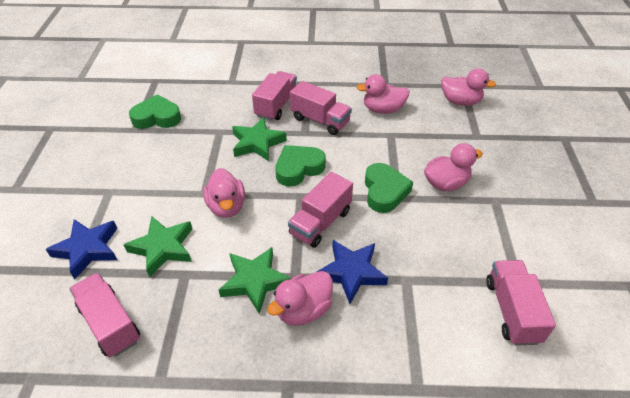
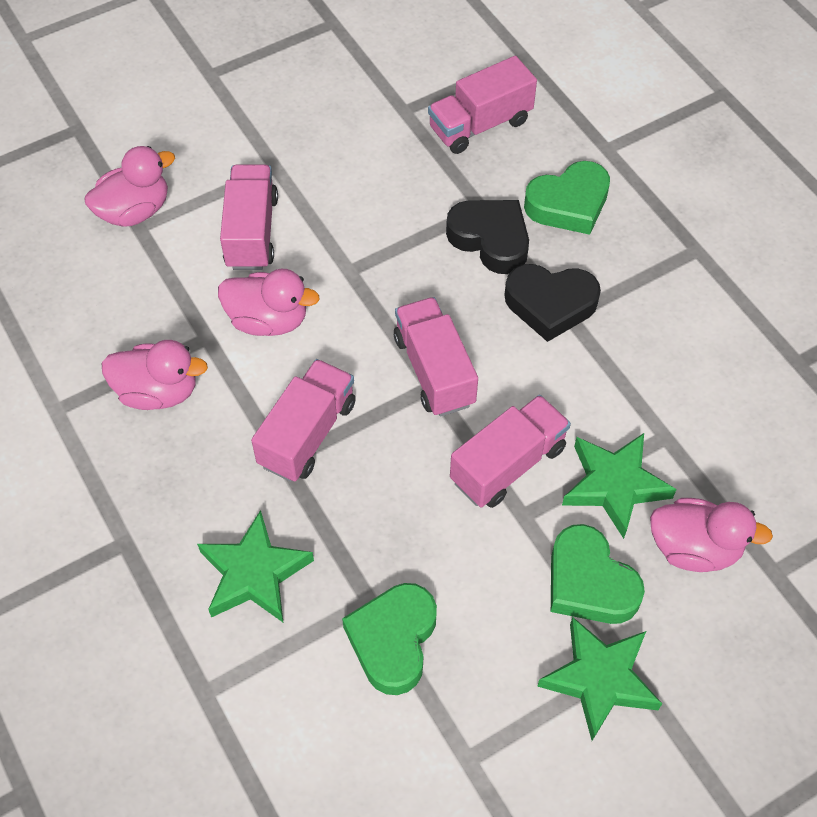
black heart: 0 -> 2
blue star: 2 -> 0
pink duck: 5 -> 4

